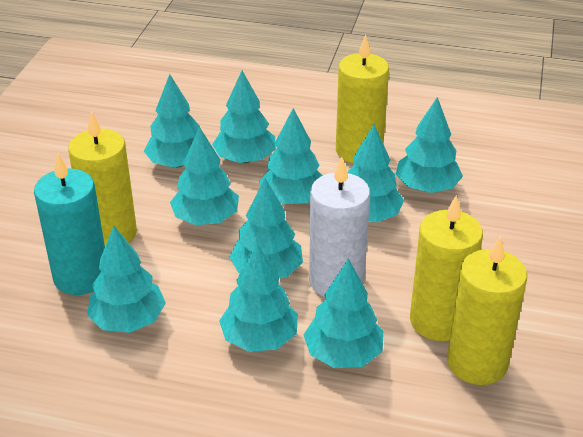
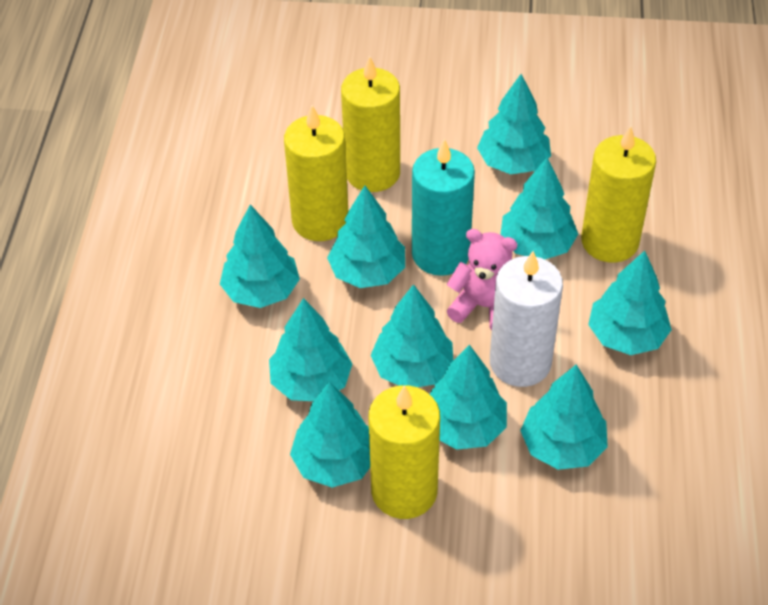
pink teddy bear: 0 -> 1

